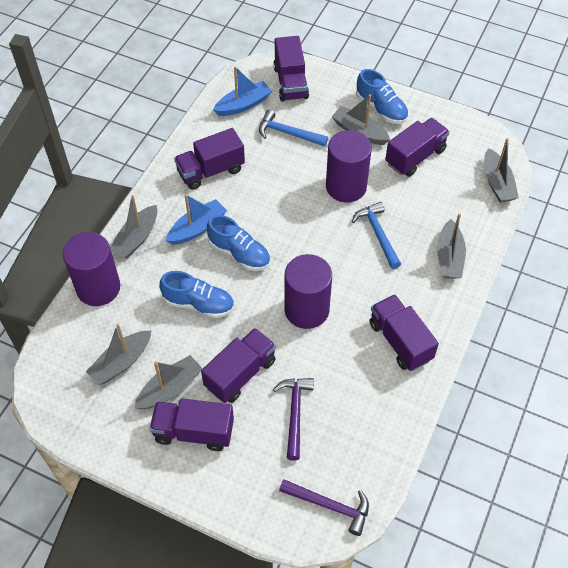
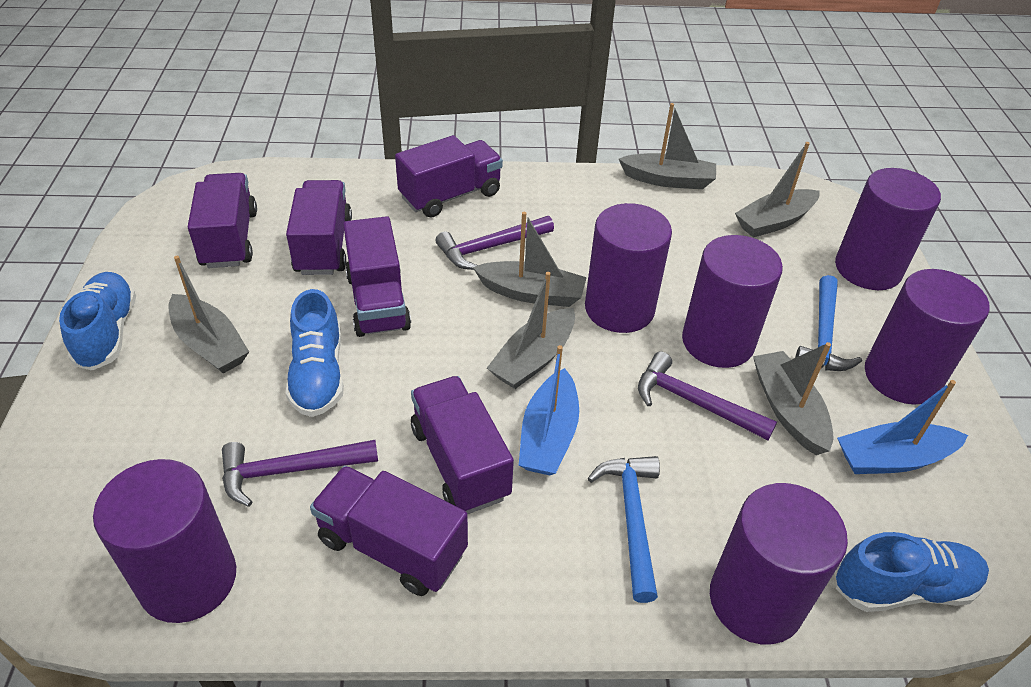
purple cylinder: 3 -> 6
purple hammer: 2 -> 3

